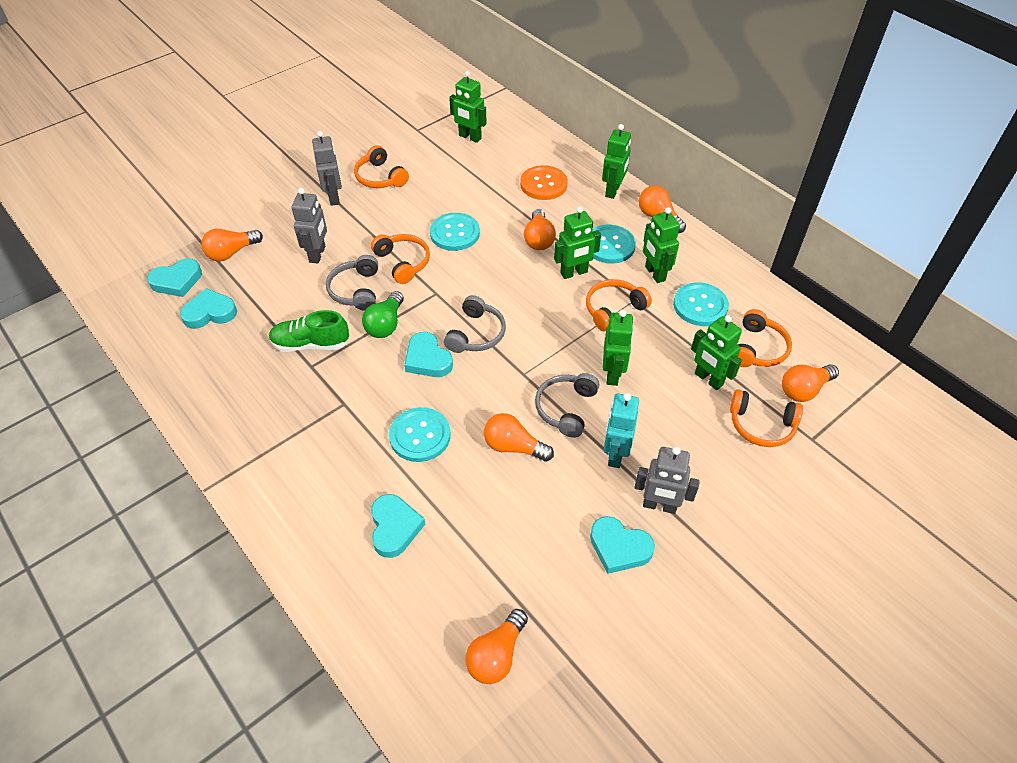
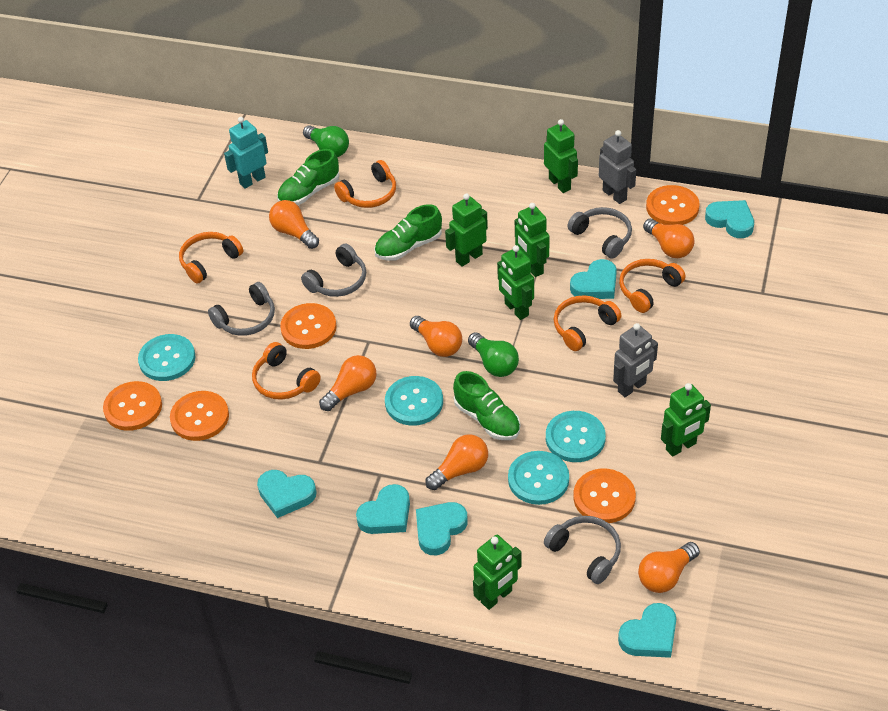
green light bulb: 1 -> 2
green shoe: 1 -> 3
grey headphones: 3 -> 4
grey robot: 3 -> 2
orange button: 1 -> 5
turquoise heart: 5 -> 6

